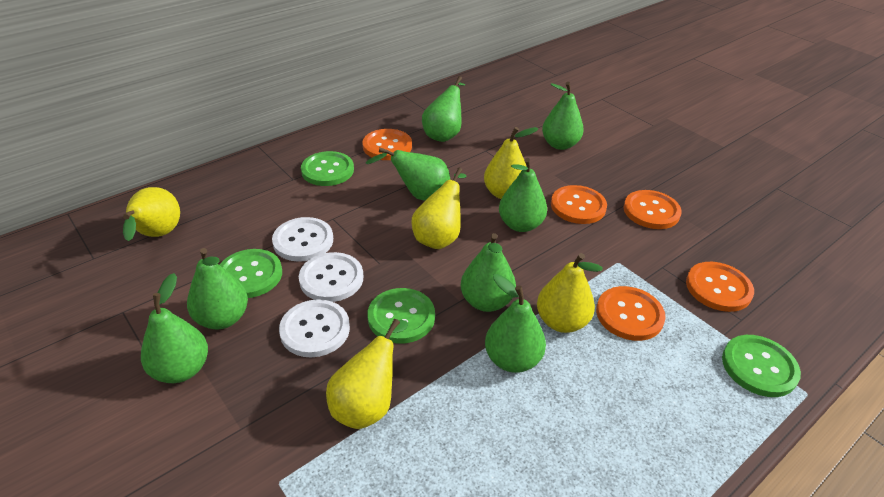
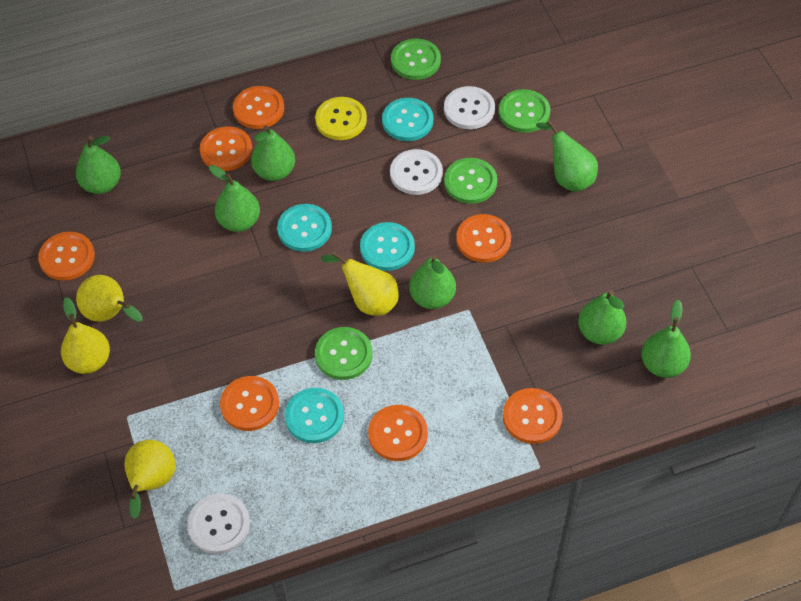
green pear: 8 -> 7
orange button: 5 -> 7
turquoise button: 0 -> 4
yellow button: 0 -> 1
yellow pear: 5 -> 4

